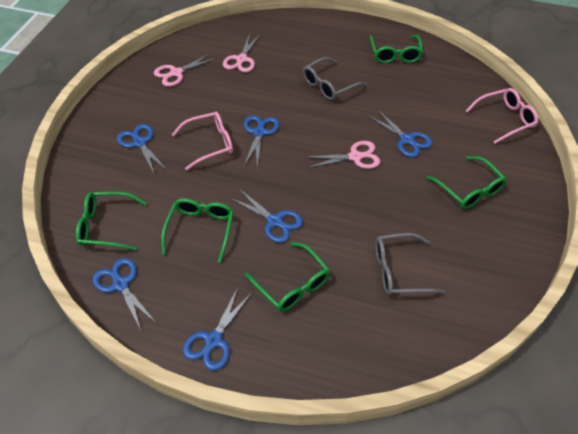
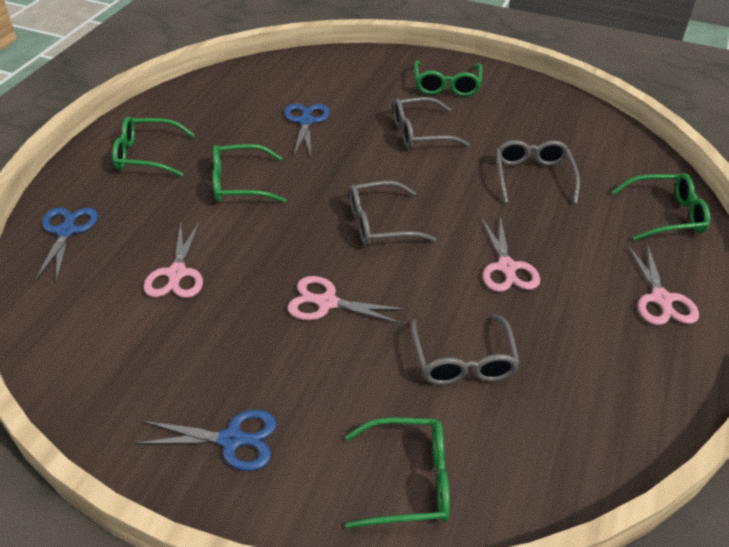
blue scissors: 6 -> 3
grey glasses: 2 -> 4
pink glasses: 2 -> 0
pink scissors: 3 -> 4

